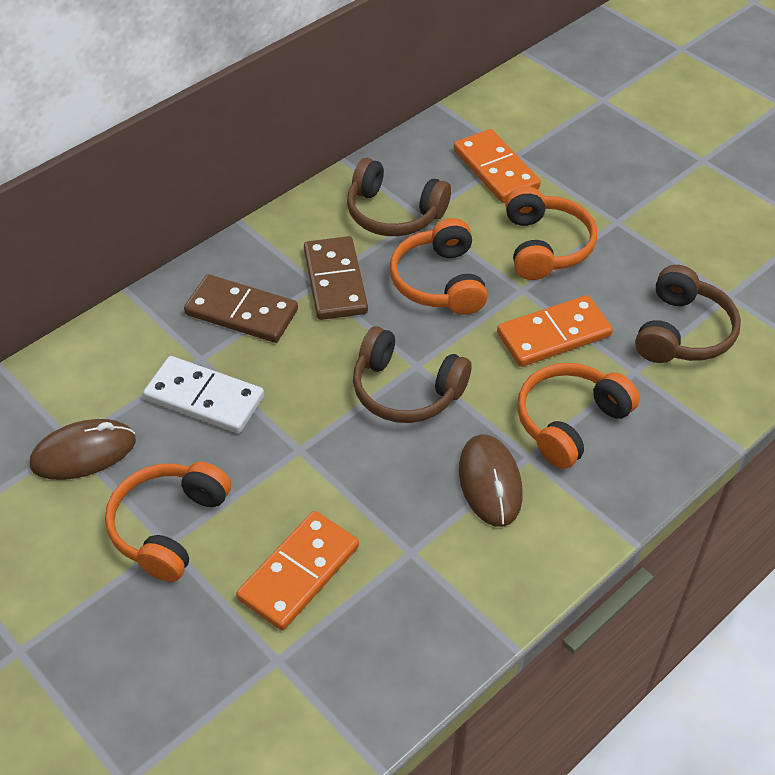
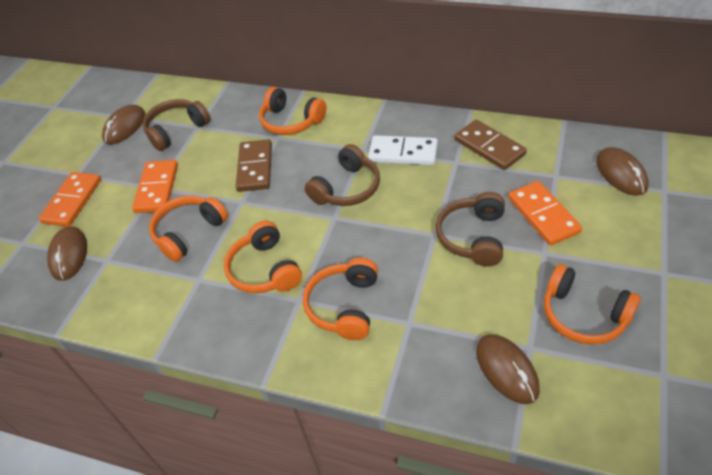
brown mouse: 2 -> 4
orange headphones: 4 -> 5

